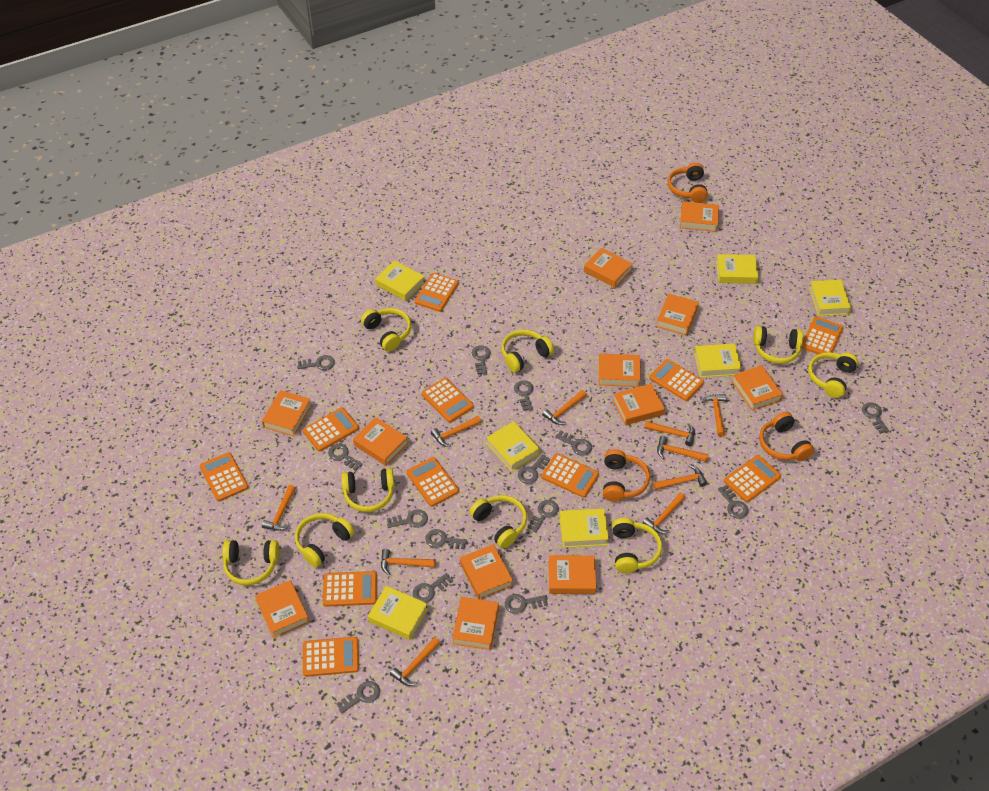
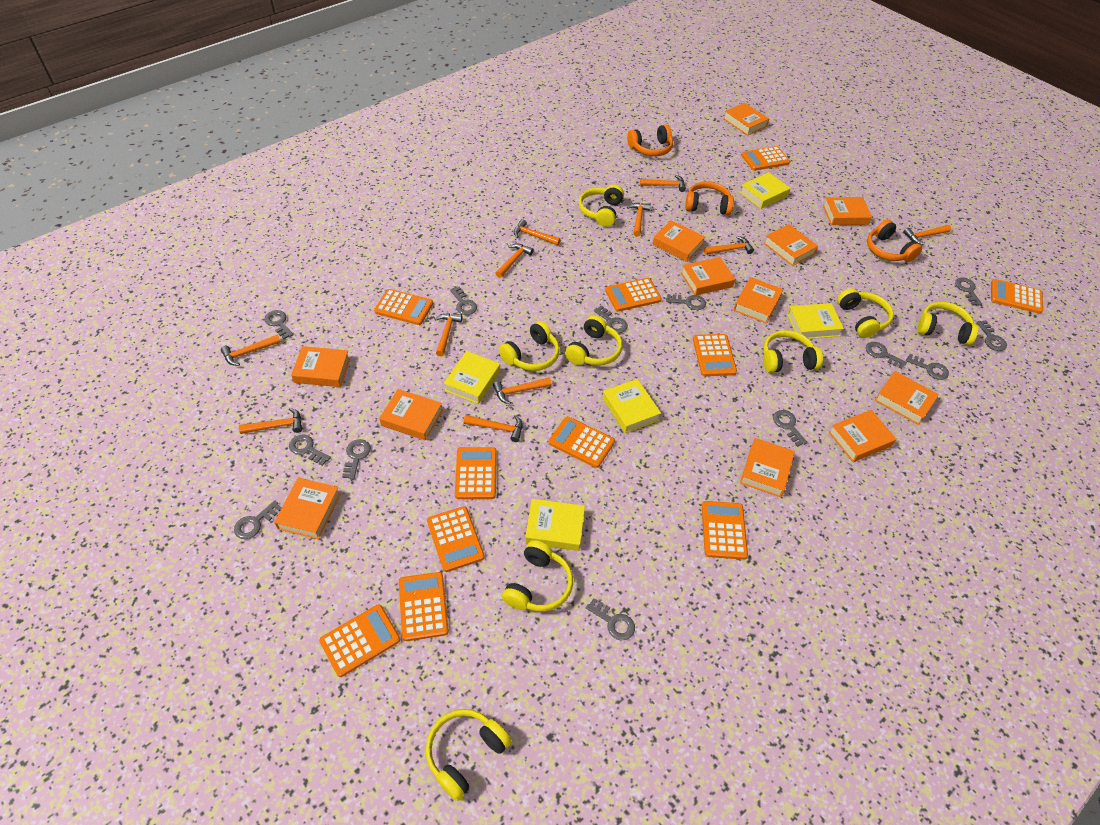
grey key: 14 -> 13
orange hammer: 10 -> 11
yellow book: 7 -> 5
yellow headphones: 9 -> 8

